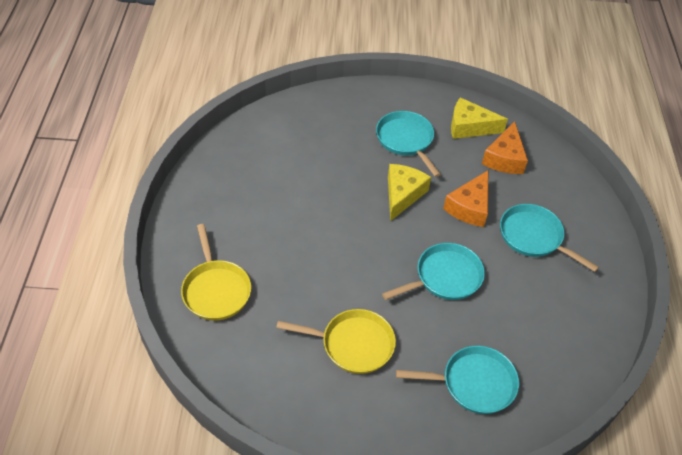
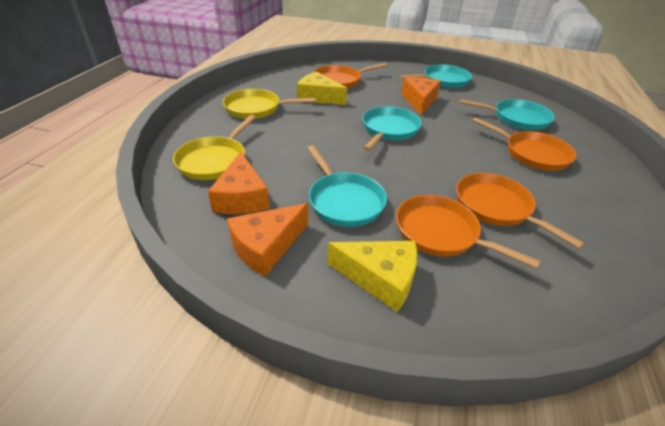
orange cheese: 2 -> 3
orange pan: 0 -> 4

